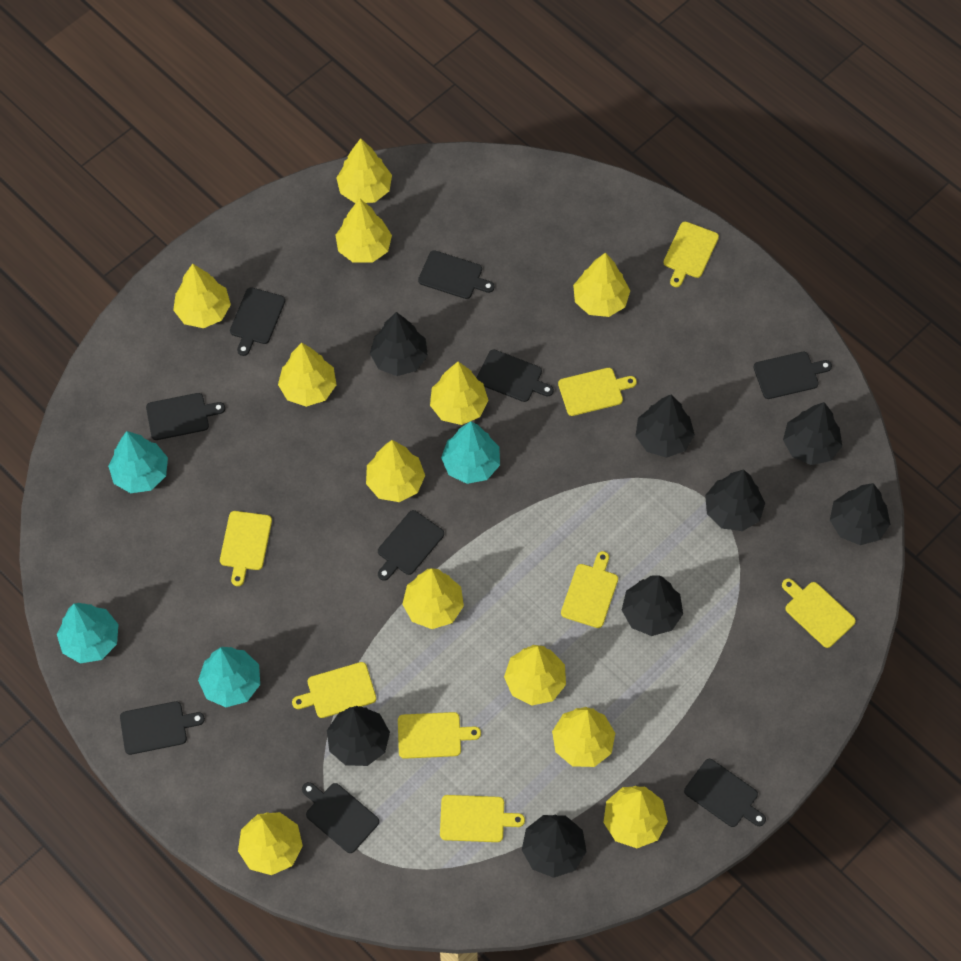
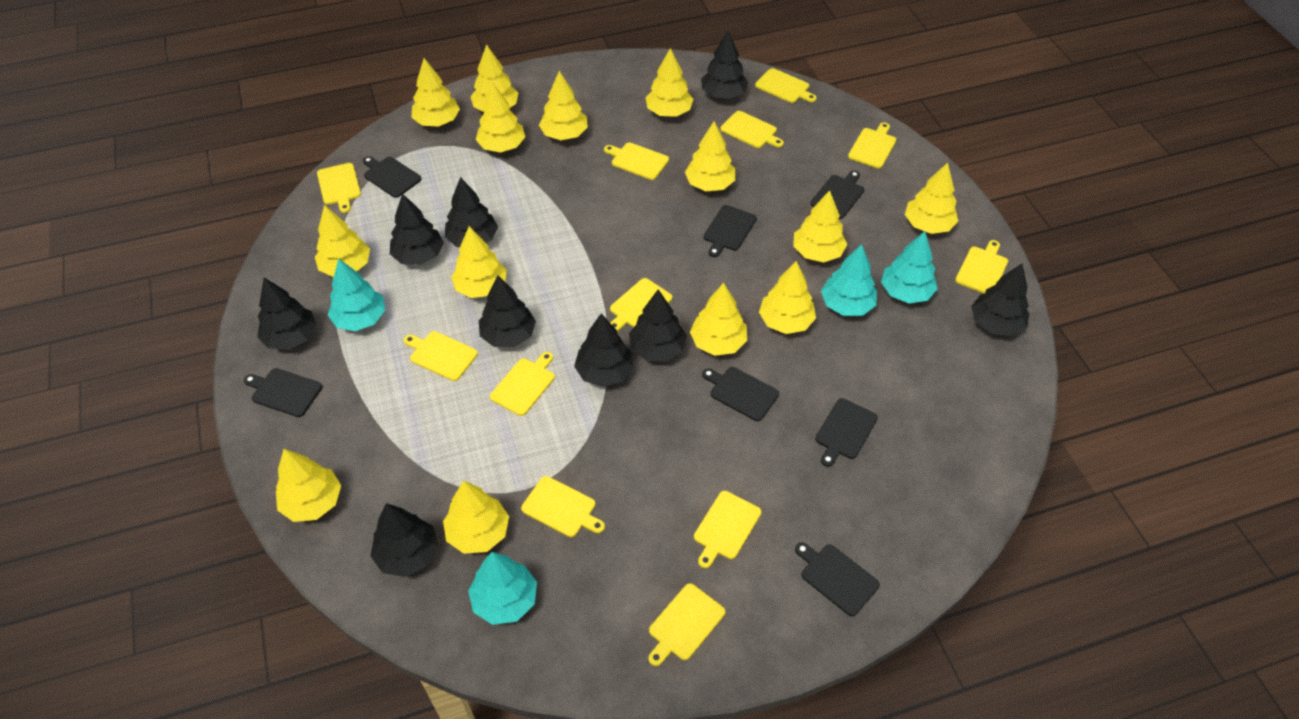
black cutting board: 9 -> 7
black tree: 8 -> 9
yellow cutting board: 8 -> 12
yellow tree: 12 -> 14

